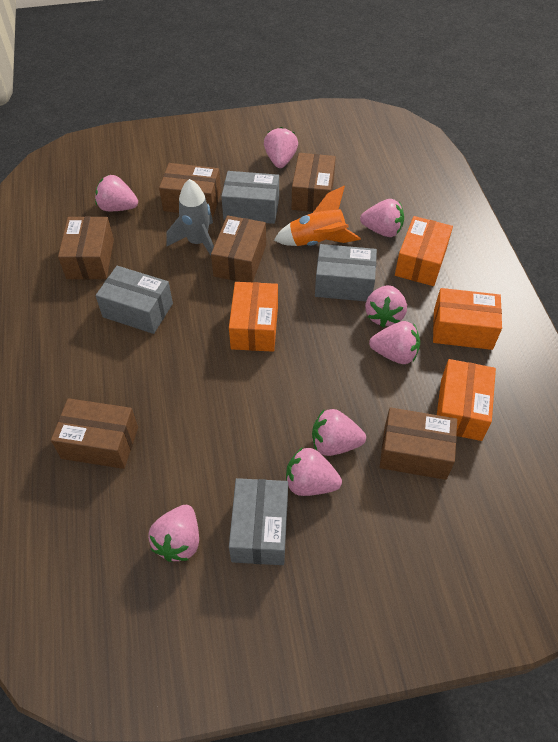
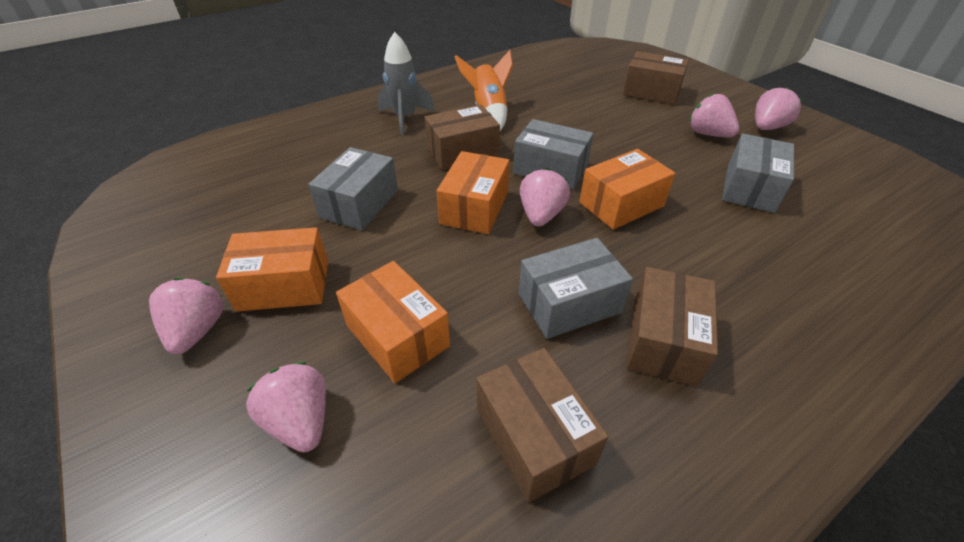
brown box: 6 -> 4
pink strawberry: 8 -> 5

